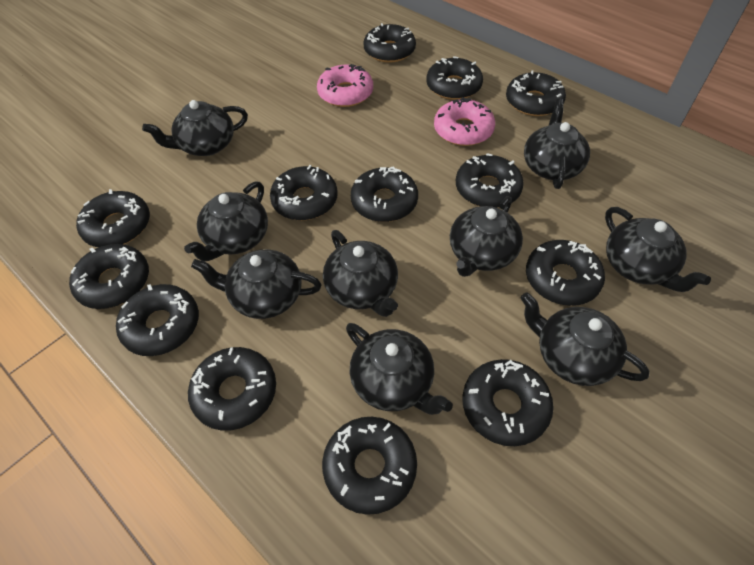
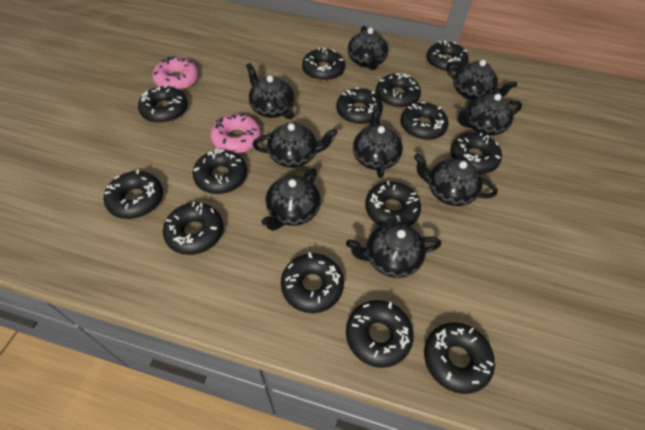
black donut: 13 -> 14

